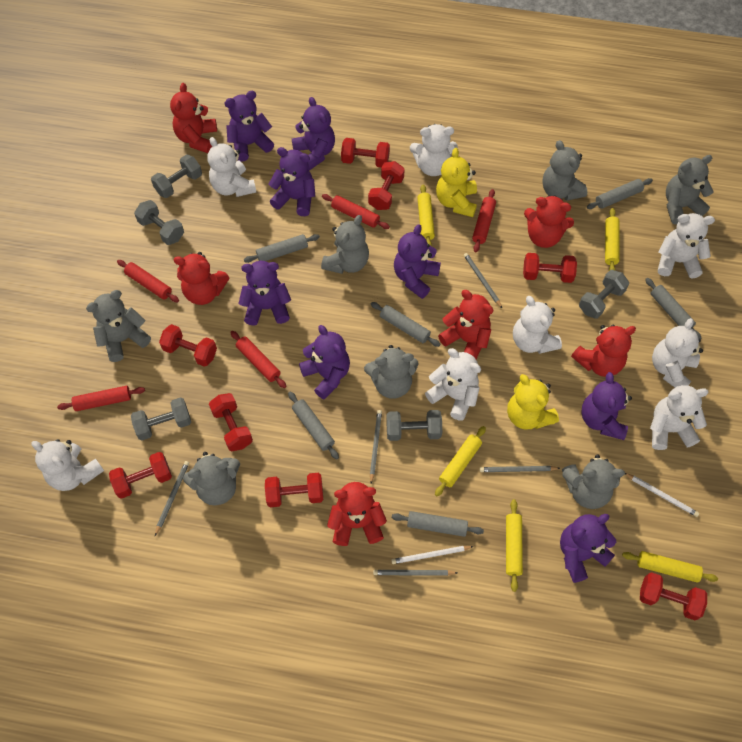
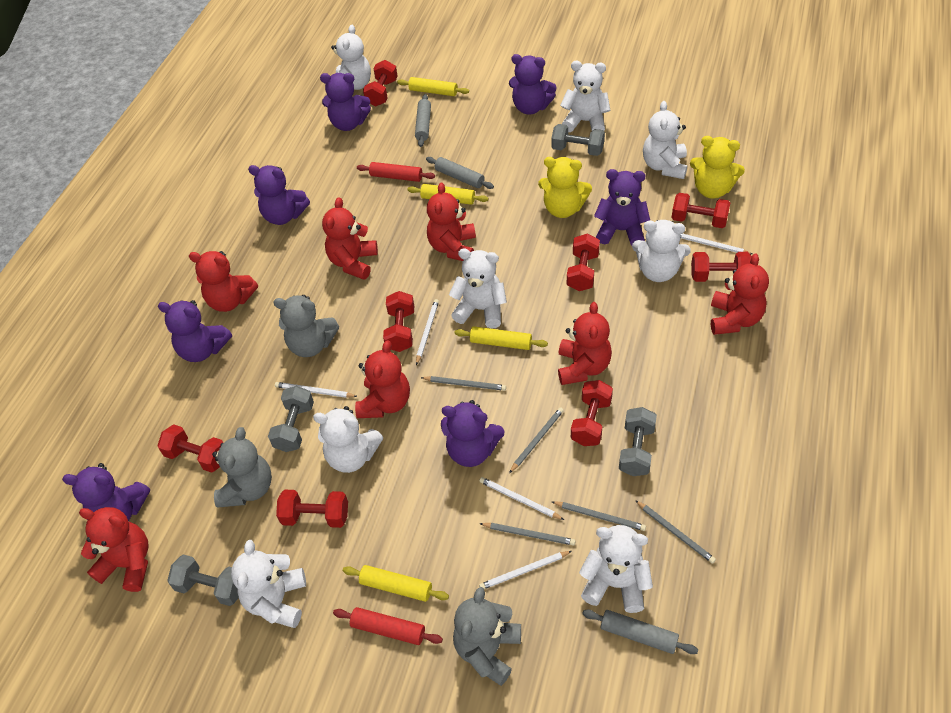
grey dumbbell: 5 -> 4
grey rolling pin: 6 -> 3
grey teddy bear: 7 -> 3
purple teddy bear: 8 -> 7
red rolling pin: 5 -> 2
red teddy bear: 6 -> 7
white pencil: 2 -> 5
yellow rolling pin: 5 -> 4

